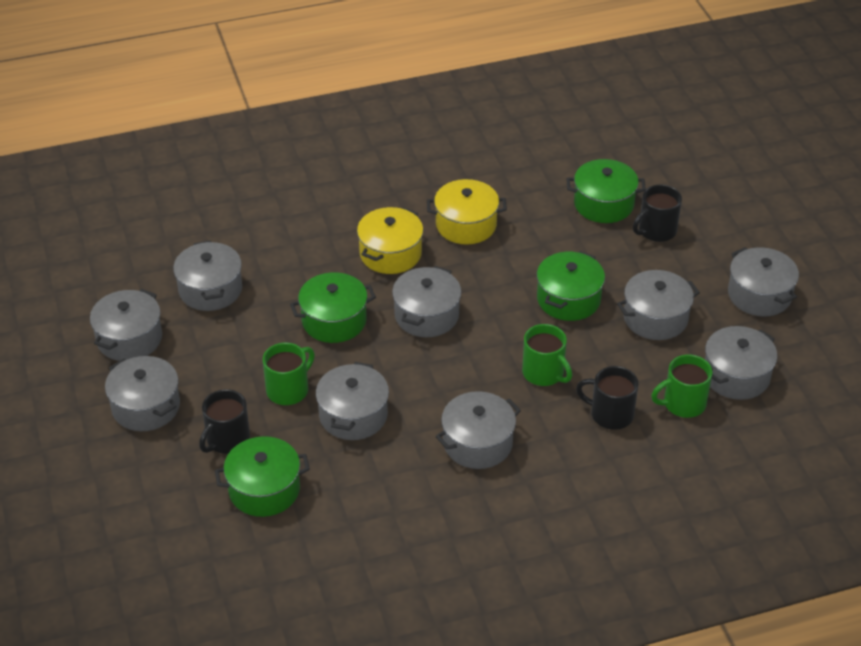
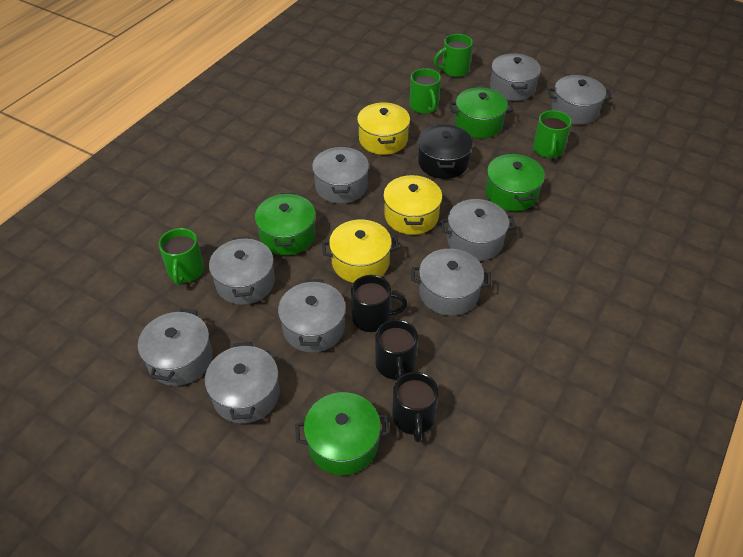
black pot: 0 -> 1
green mug: 3 -> 4
yellow pot: 2 -> 3

